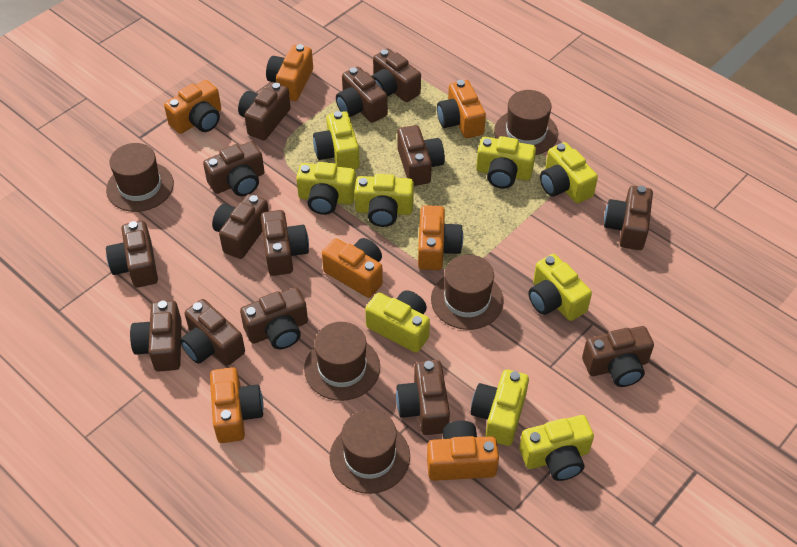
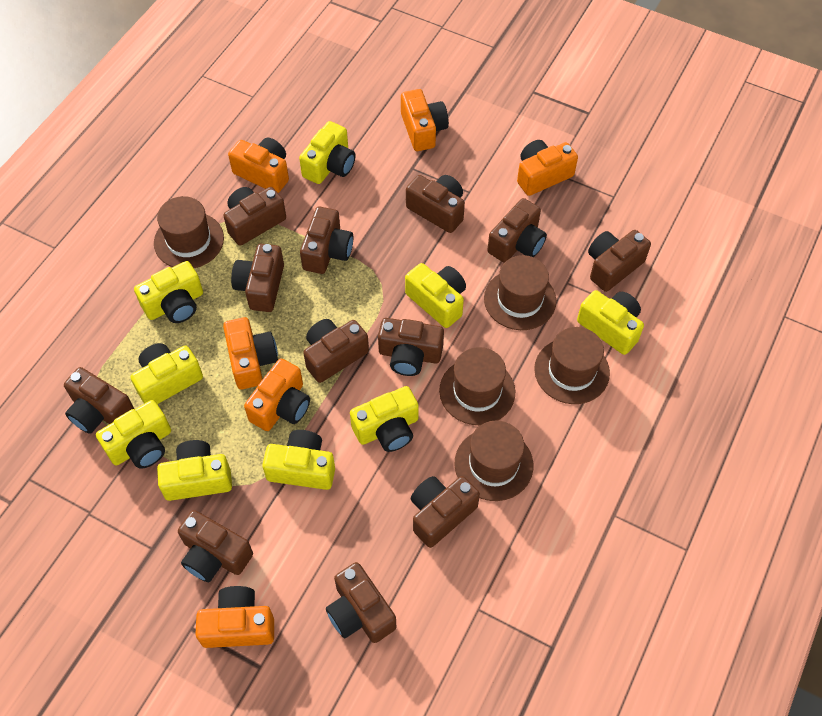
brown camera: 14 -> 12
orange camera: 7 -> 6

